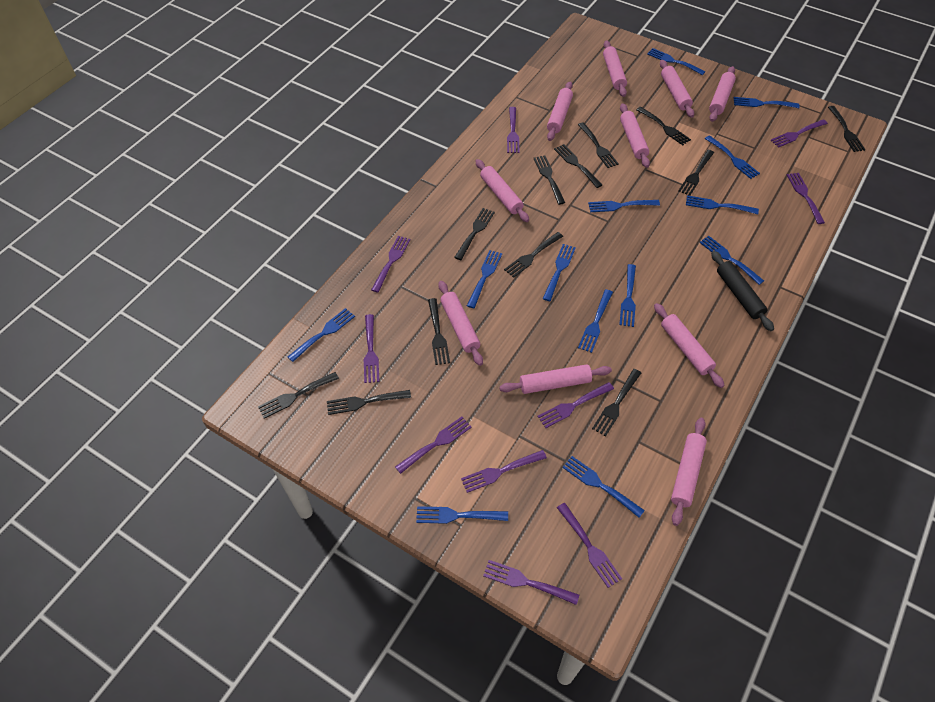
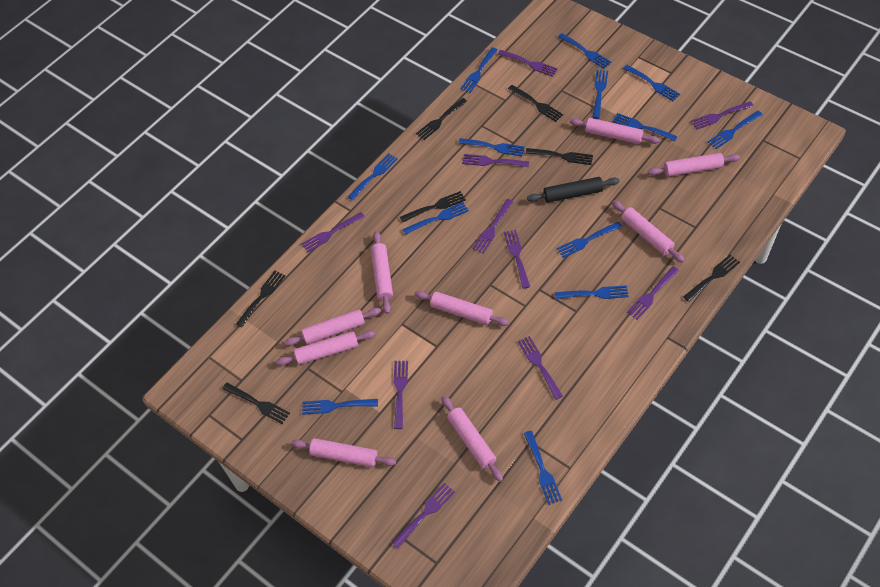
black fork: 12 -> 7
pink rolling pin: 10 -> 9

